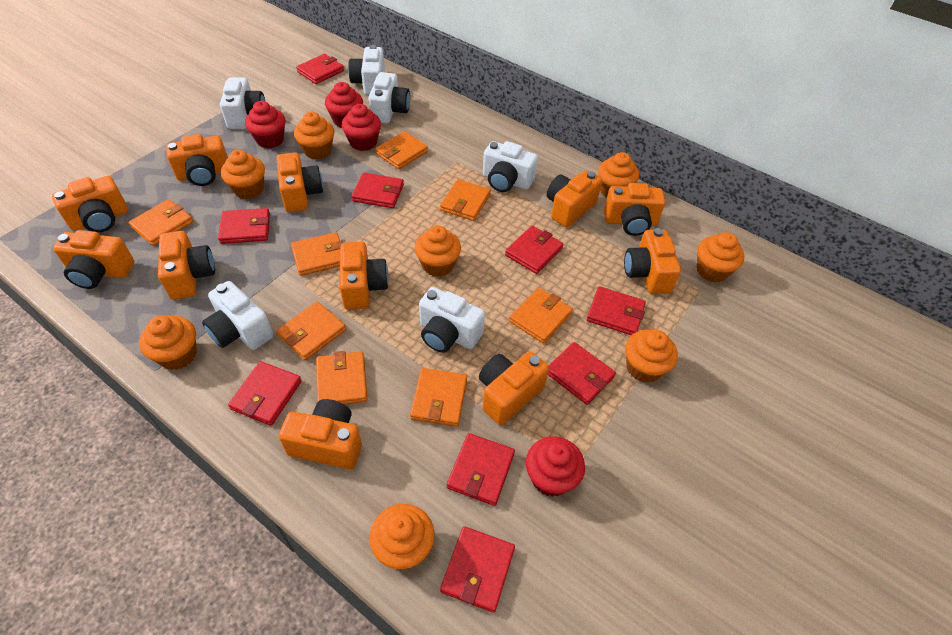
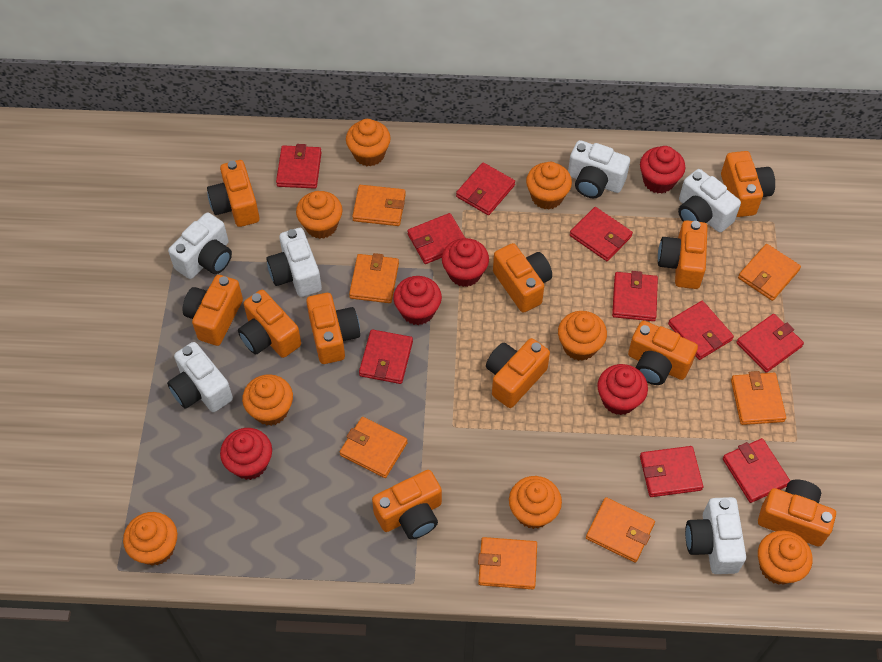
orange wallet: 8 -> 7
red cupcake: 4 -> 5
red wallet: 9 -> 10

